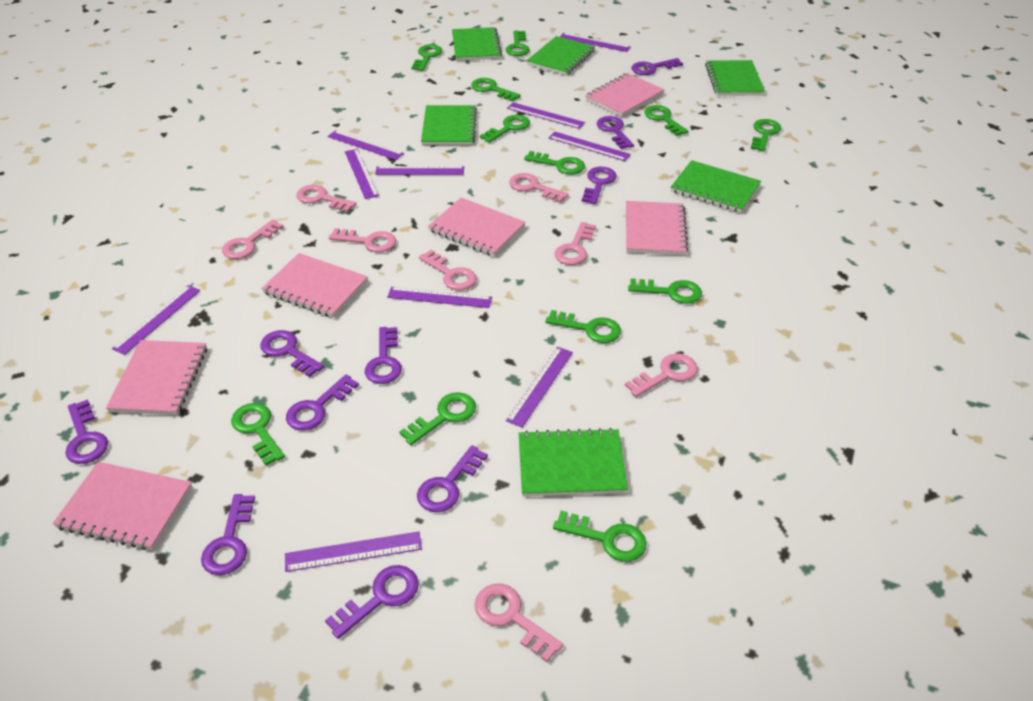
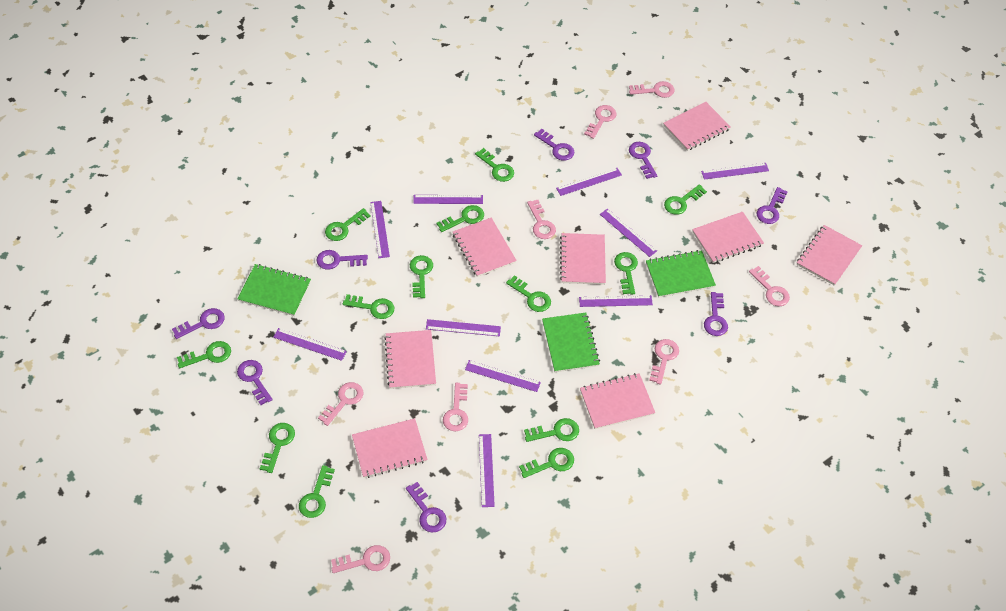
green key: 12 -> 13
green notebook: 6 -> 3
pink notebook: 6 -> 8
purple key: 10 -> 8

